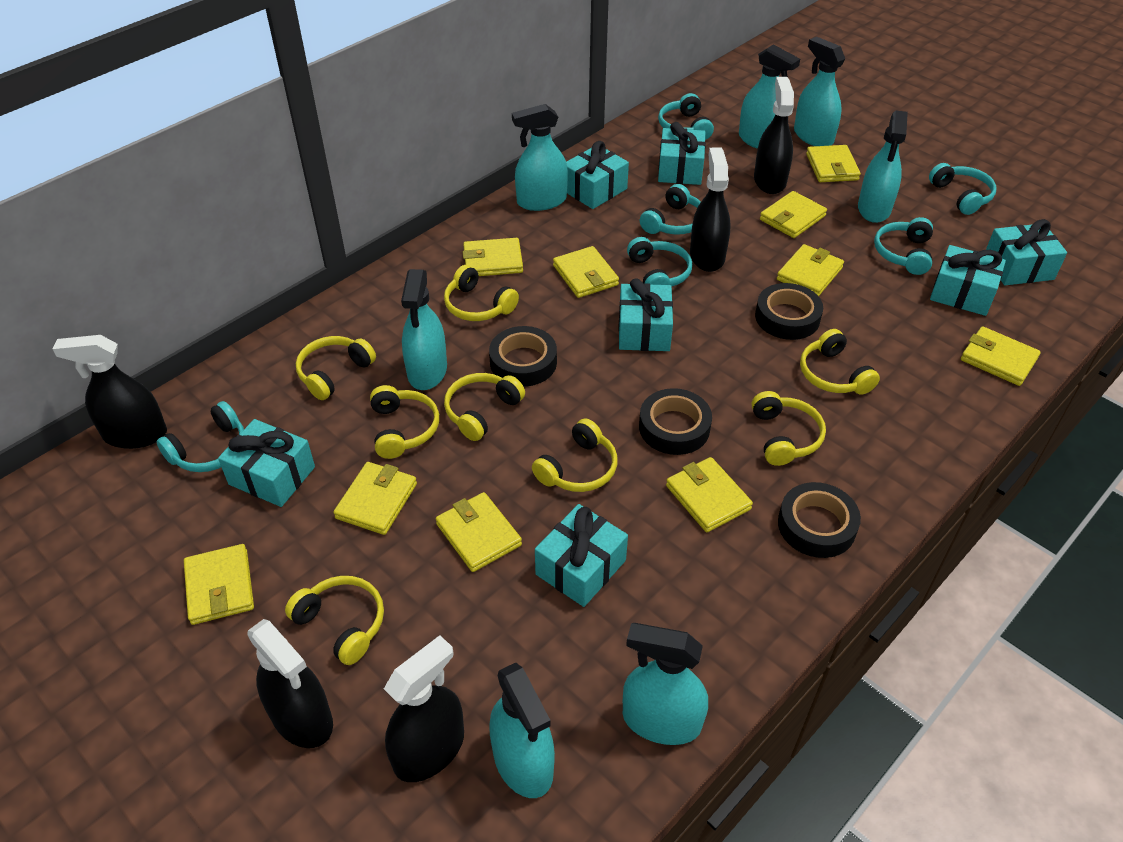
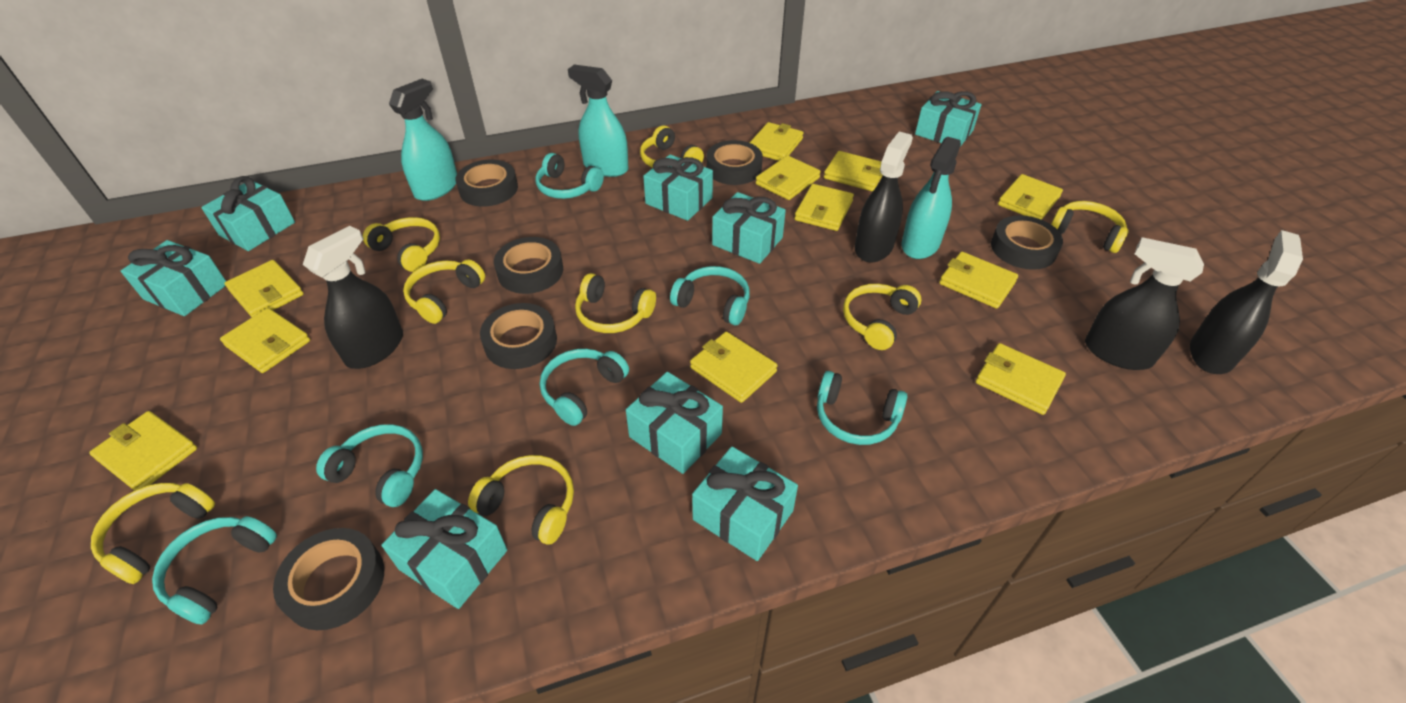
black spray bottle: 5 -> 4
black tape: 4 -> 6
turquoise gift: 7 -> 8
turquoise spray bottle: 7 -> 3
yellow wallet: 10 -> 11

